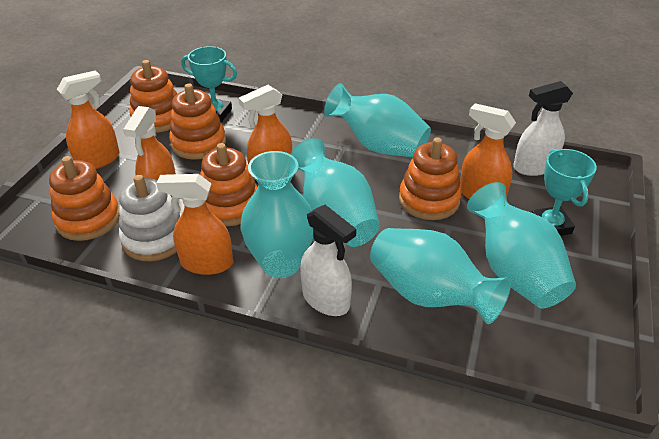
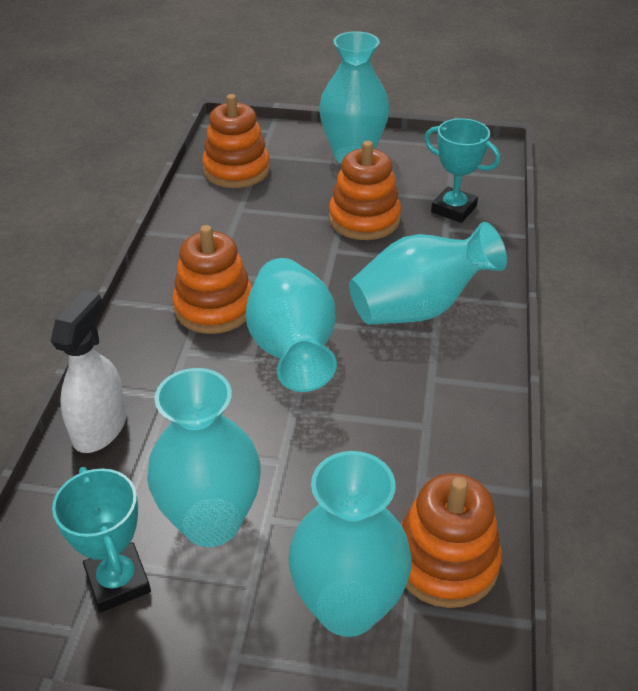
orange spray bottle: 5 -> 0
orange stacking toy: 5 -> 4
white spray bottle: 2 -> 1
white stacking toy: 1 -> 0

